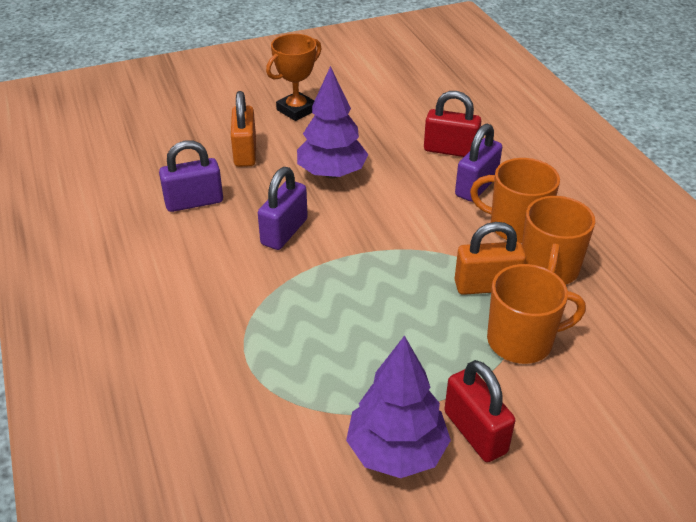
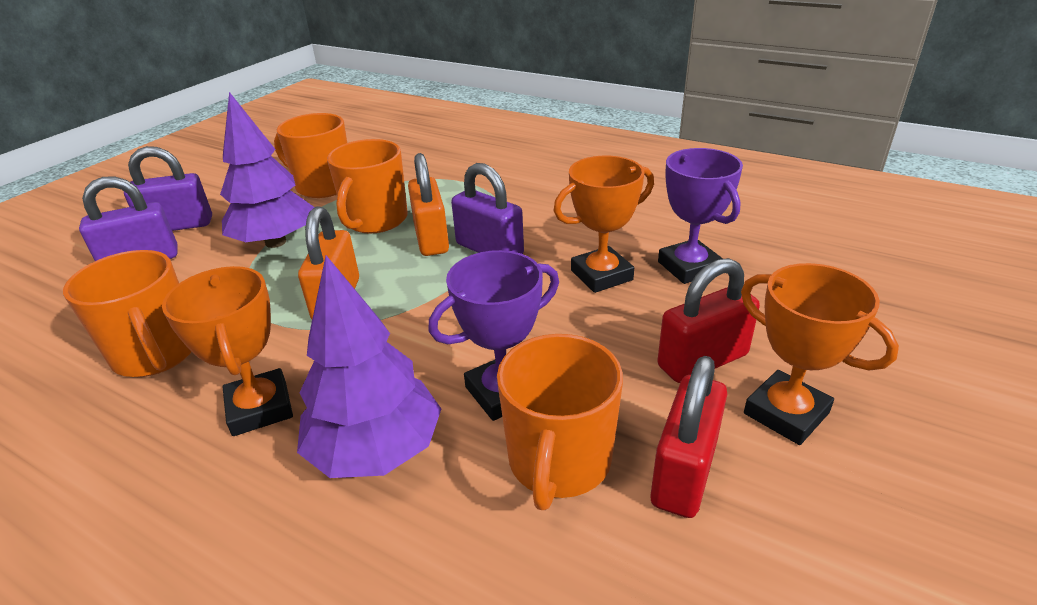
orange mug: 3 -> 4
orange trophy: 1 -> 3
purple trophy: 0 -> 2

